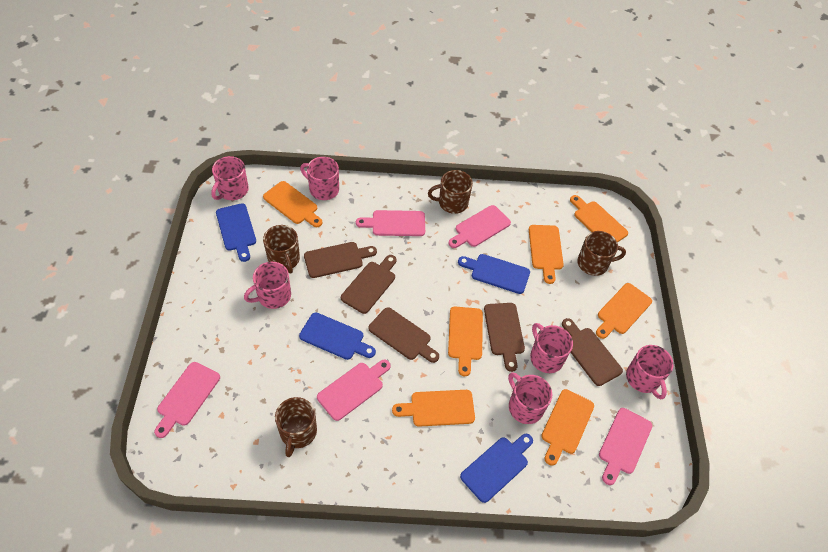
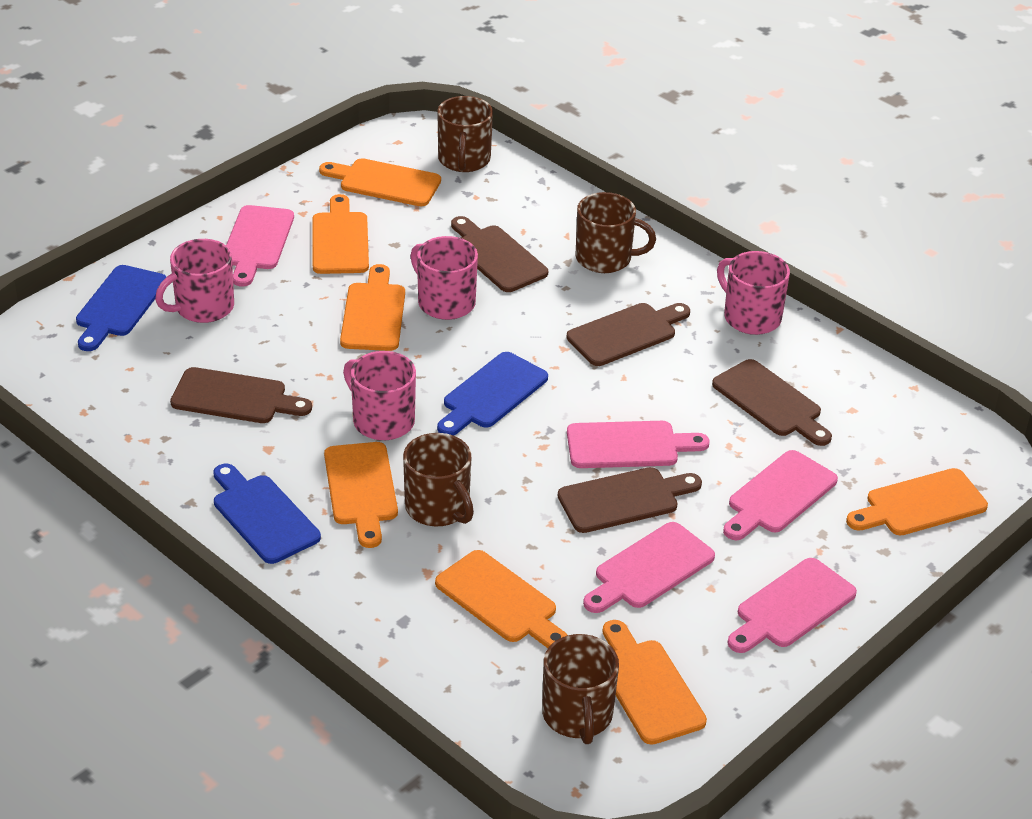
blue cutting board: 4 -> 3
pink mug: 6 -> 4

